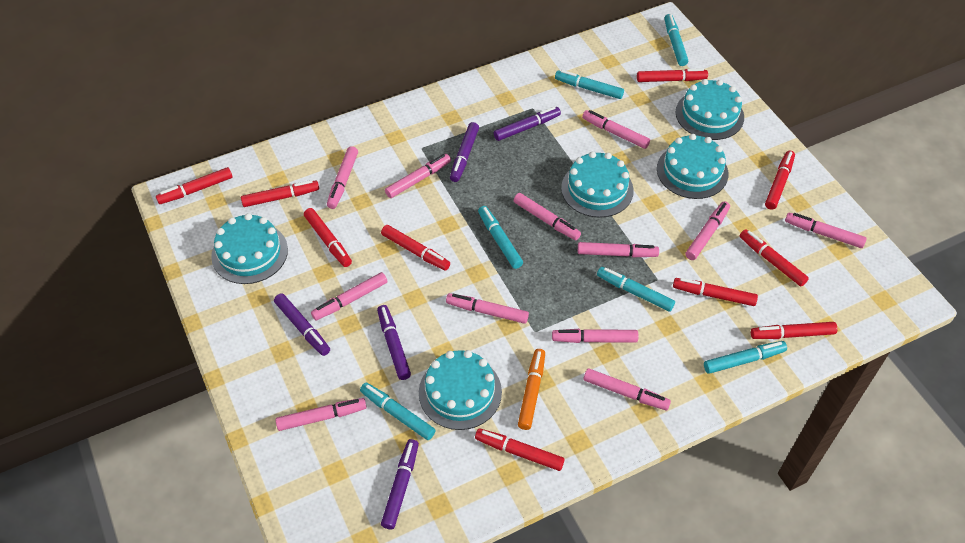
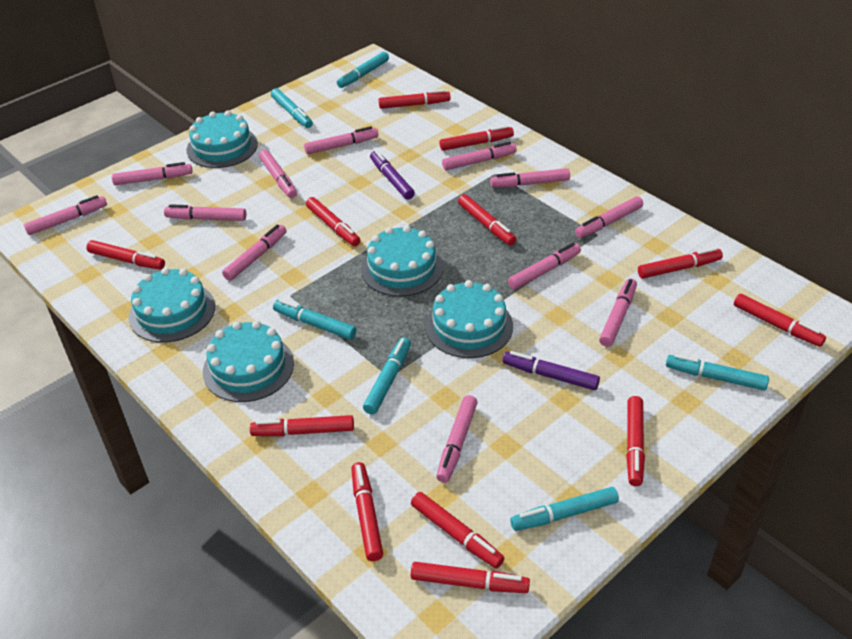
orange marker: 1 -> 0
purple marker: 5 -> 2
red marker: 10 -> 12

